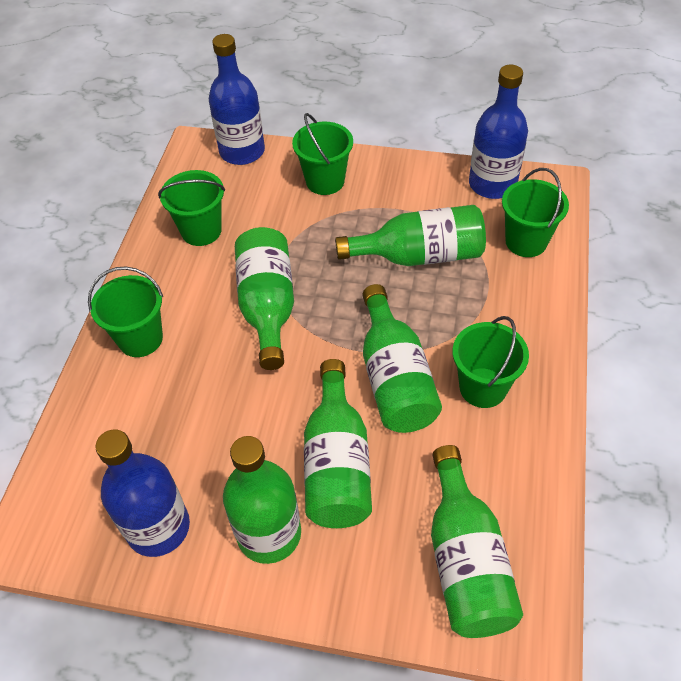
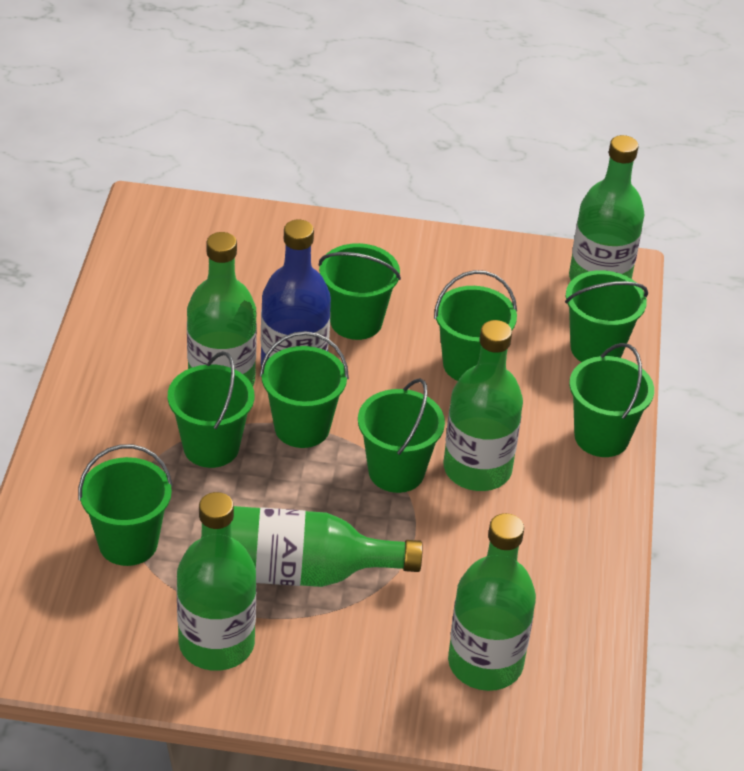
blue bottle: 3 -> 1
green bucket: 5 -> 8

